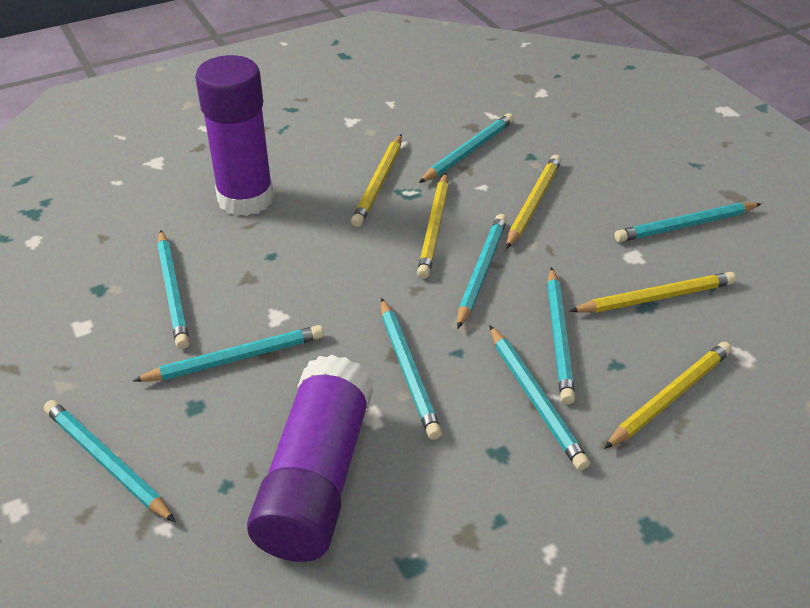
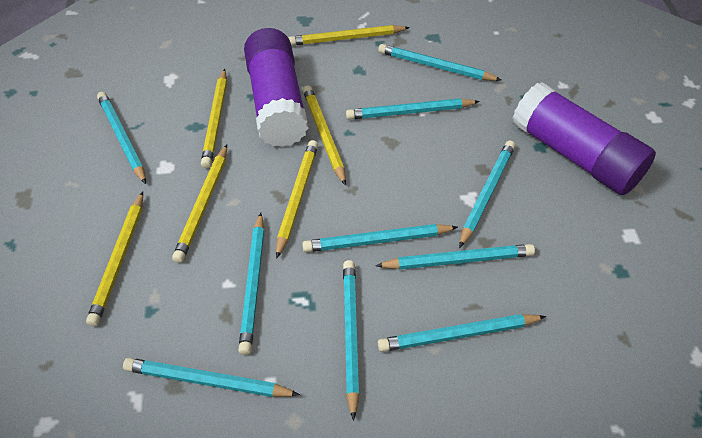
turquoise pencil: 9 -> 10
yellow pencil: 5 -> 6

